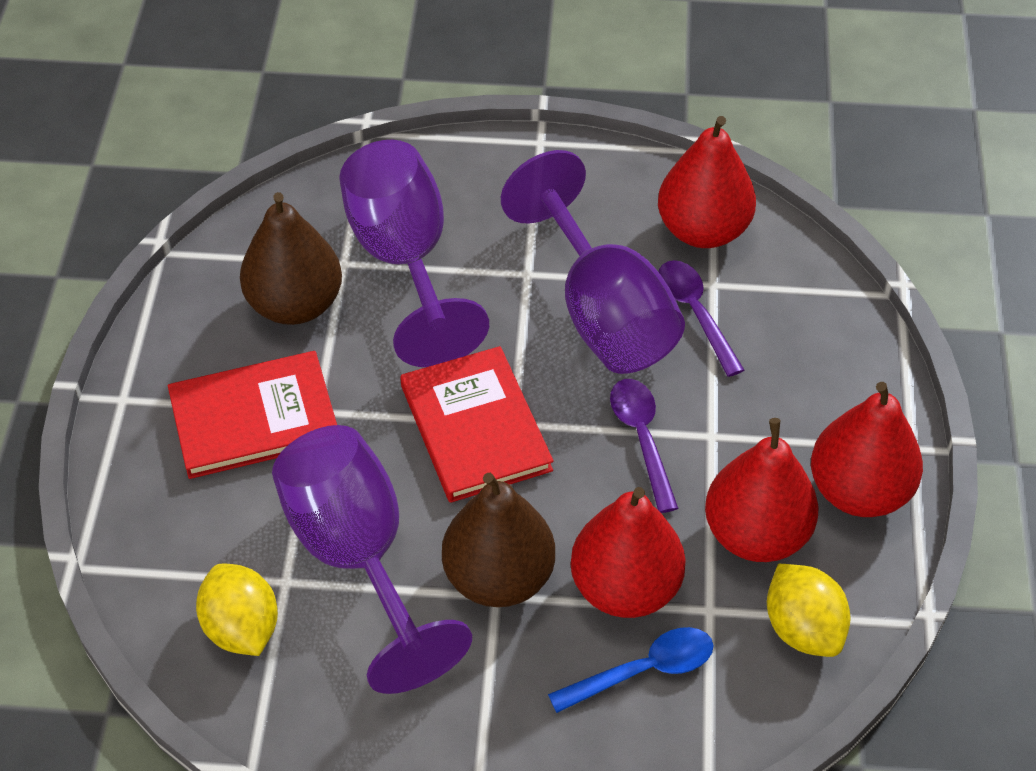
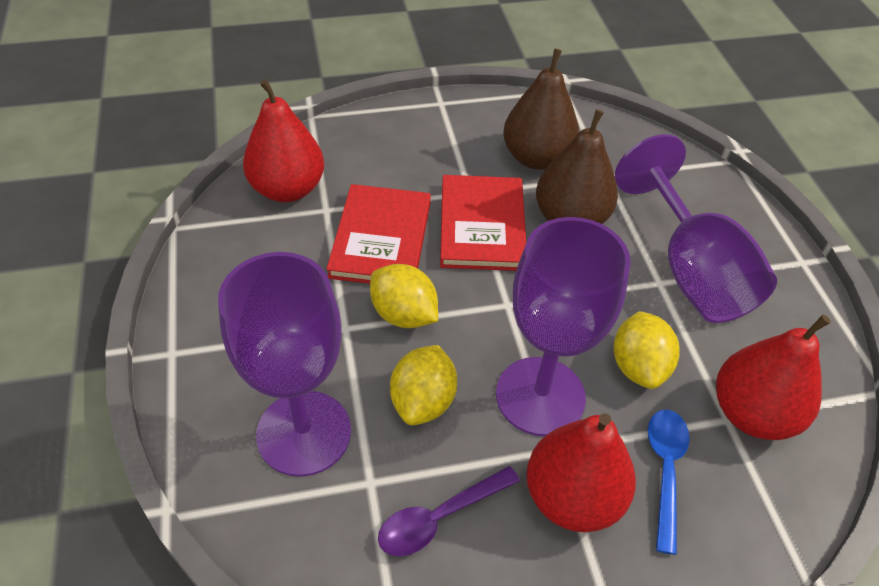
purple spoon: 2 -> 1
red pear: 4 -> 3
yellow lemon: 2 -> 3

